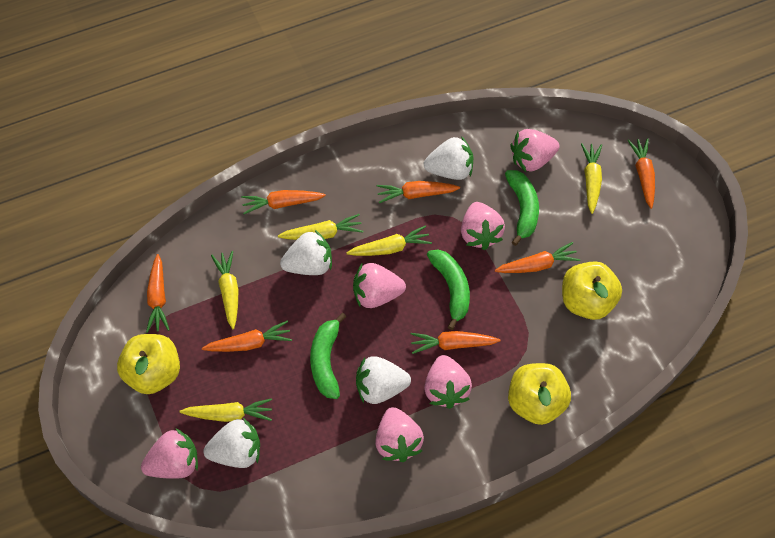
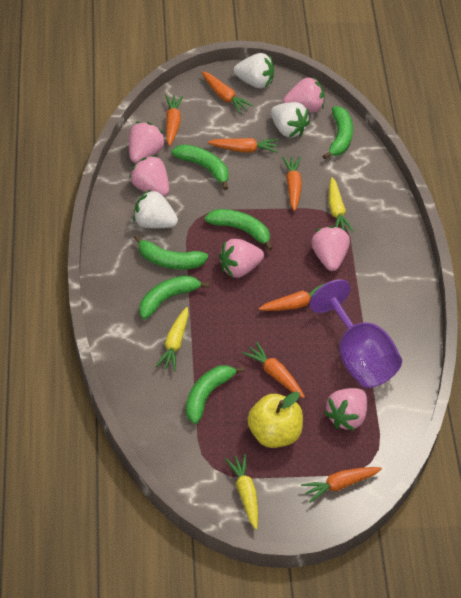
green banana: 3 -> 6
purple goblet: 0 -> 1
white strawberry: 4 -> 3
yellow apple: 3 -> 1
yellow carrot: 5 -> 3

